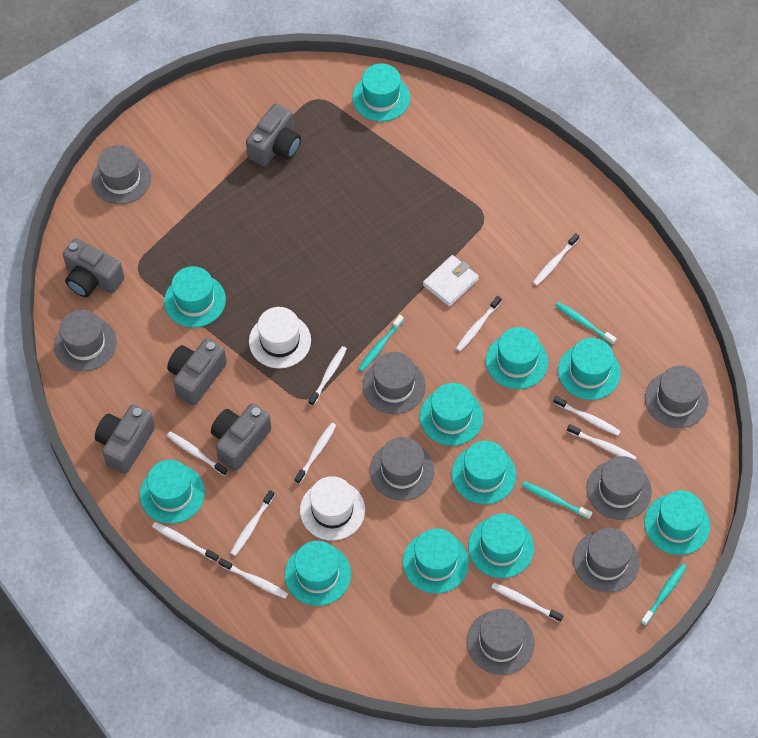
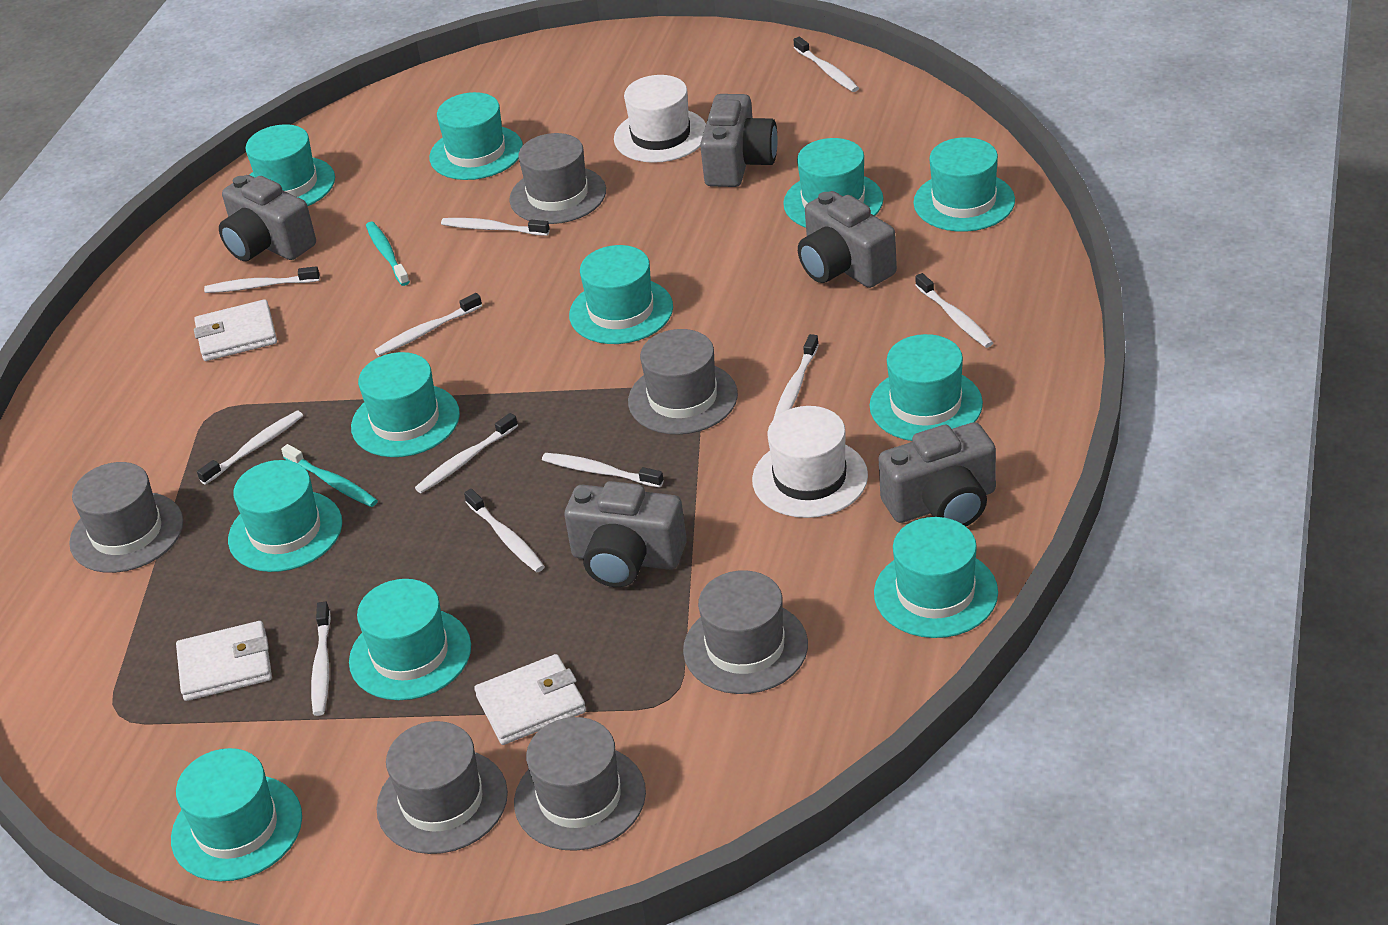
grey hat: 8 -> 6
turquoise toothbrush: 4 -> 2
white wallet: 1 -> 3

